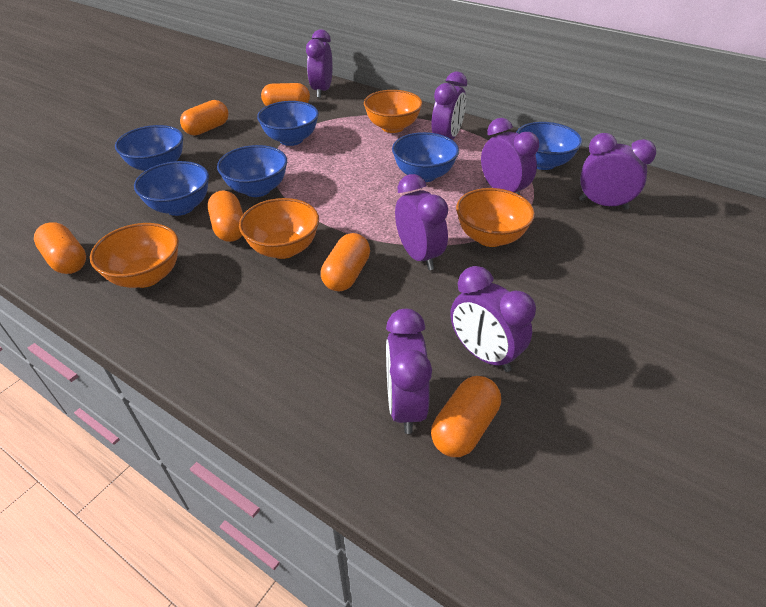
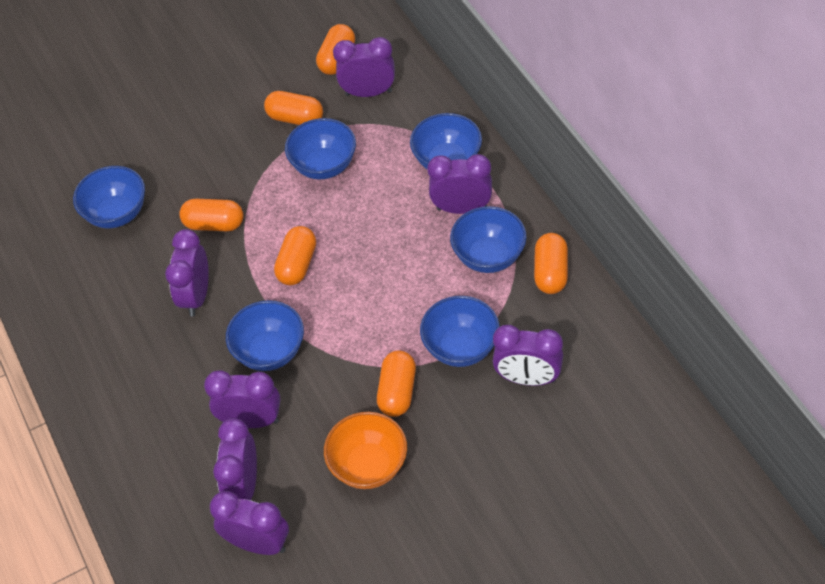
orange bowl: 4 -> 1

